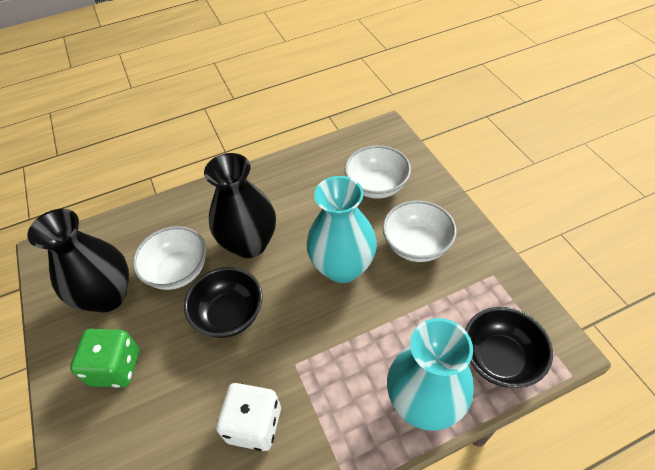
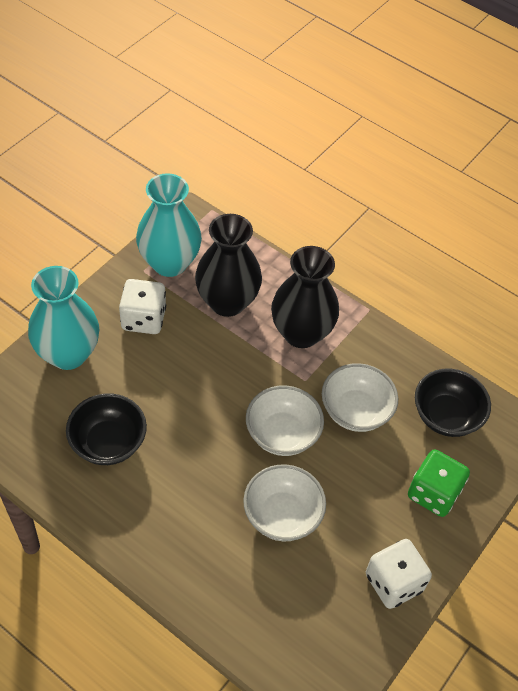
white dice: 1 -> 2

